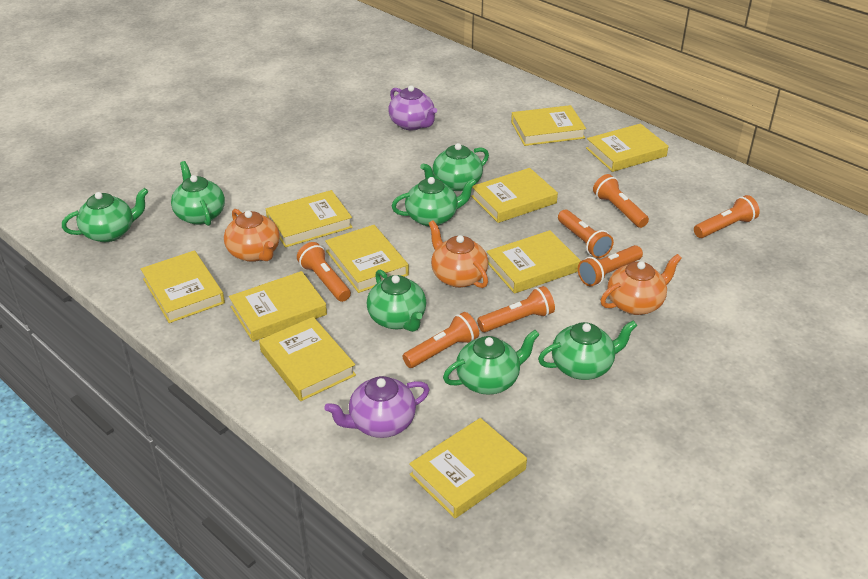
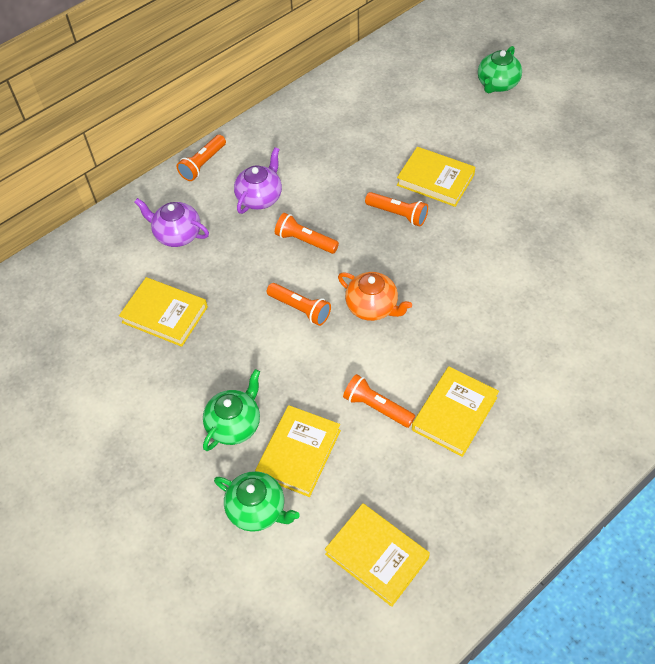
green teapot: 7 -> 3
orange flashlight: 7 -> 5
orange teapot: 3 -> 1
yellow book: 10 -> 5

